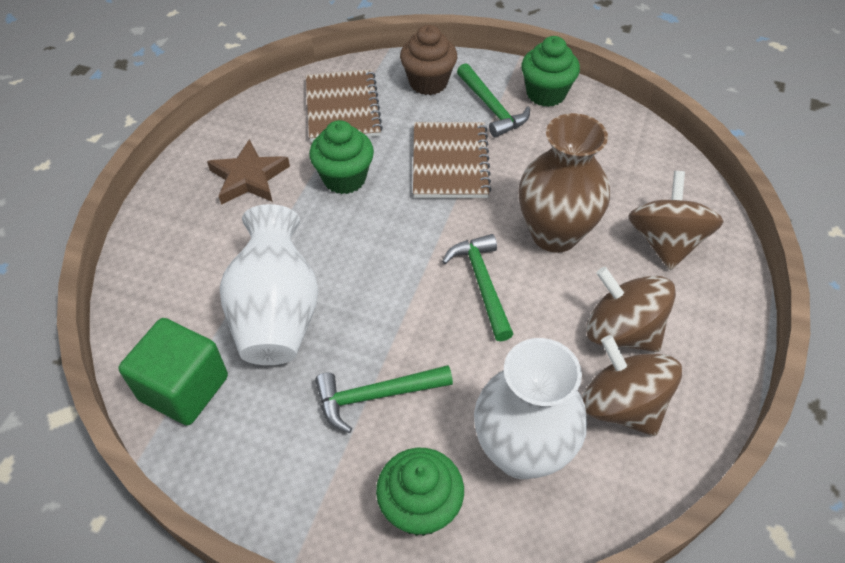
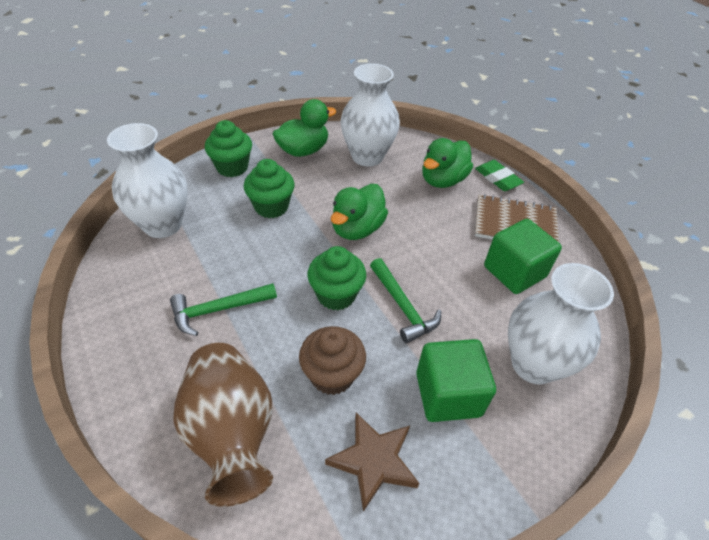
brown notebook: 2 -> 1
brown spinning top: 3 -> 0
green cube: 1 -> 2
green duck: 0 -> 3
green eraser: 0 -> 1
green hammer: 3 -> 2
white vase: 2 -> 3

